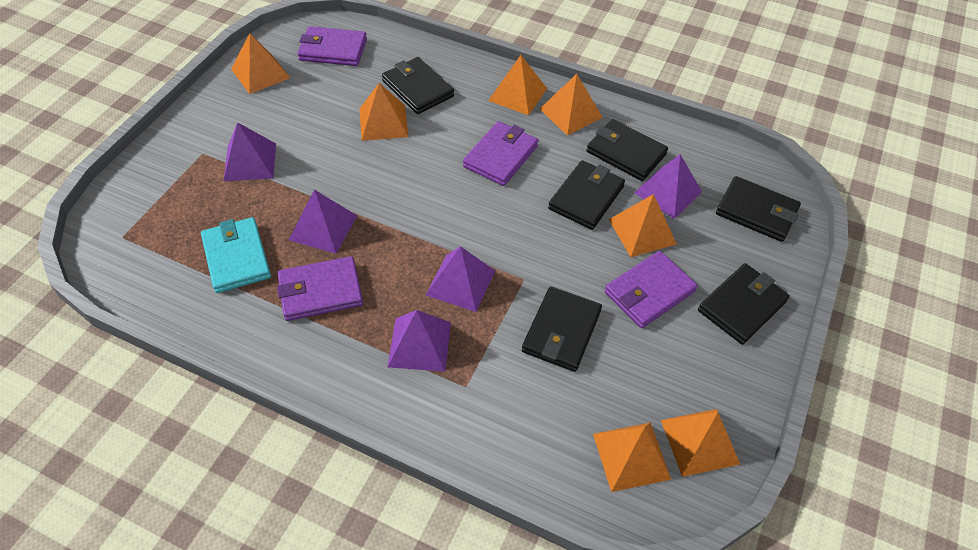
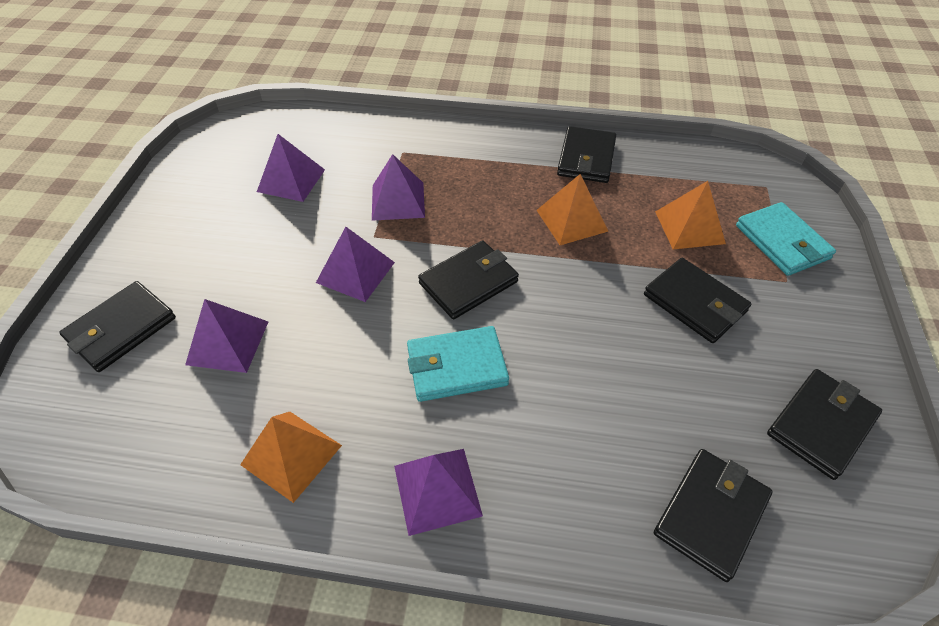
orange pyramid: 7 -> 3
purple wallet: 4 -> 0
turquoise wallet: 1 -> 2

